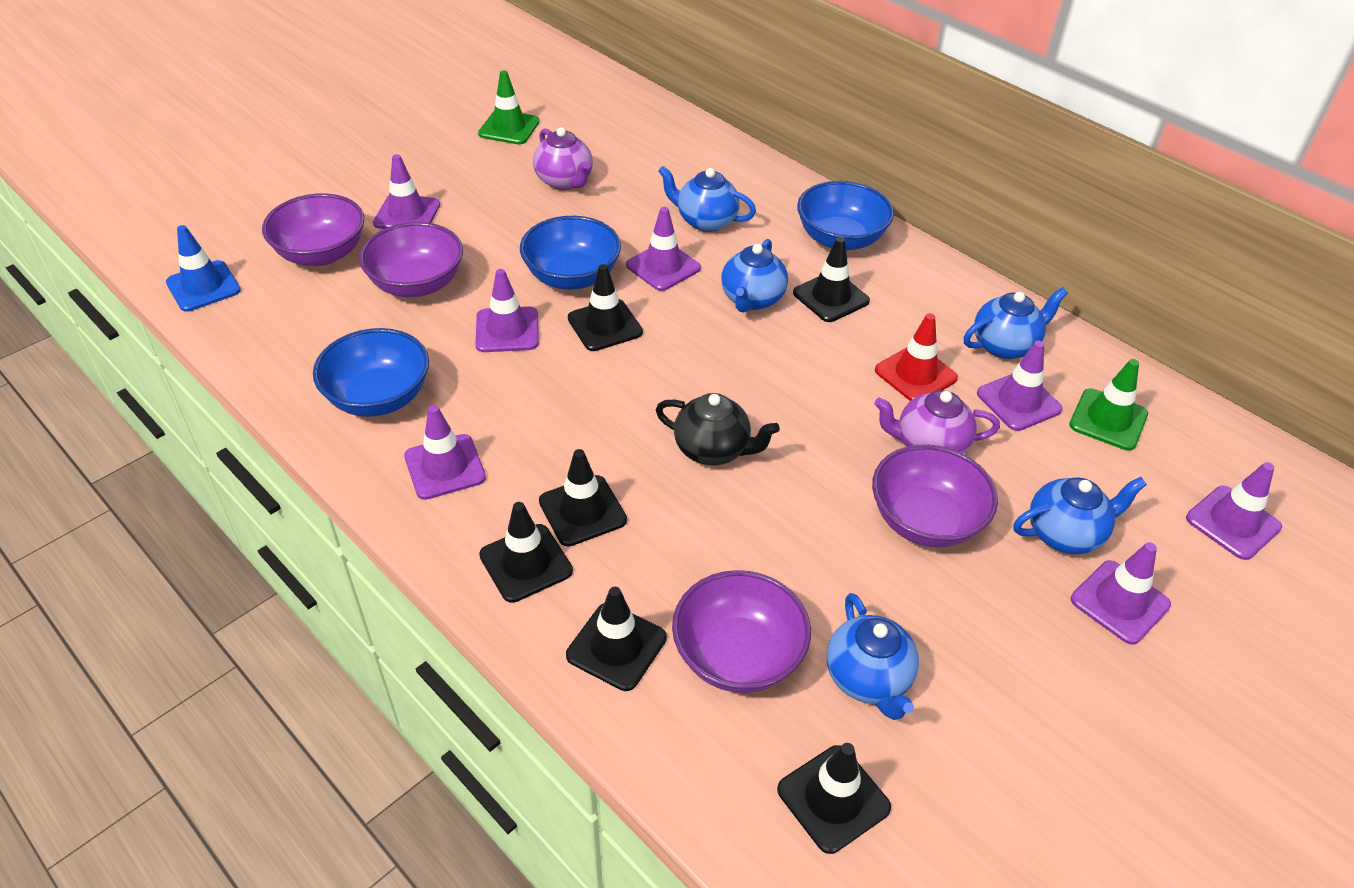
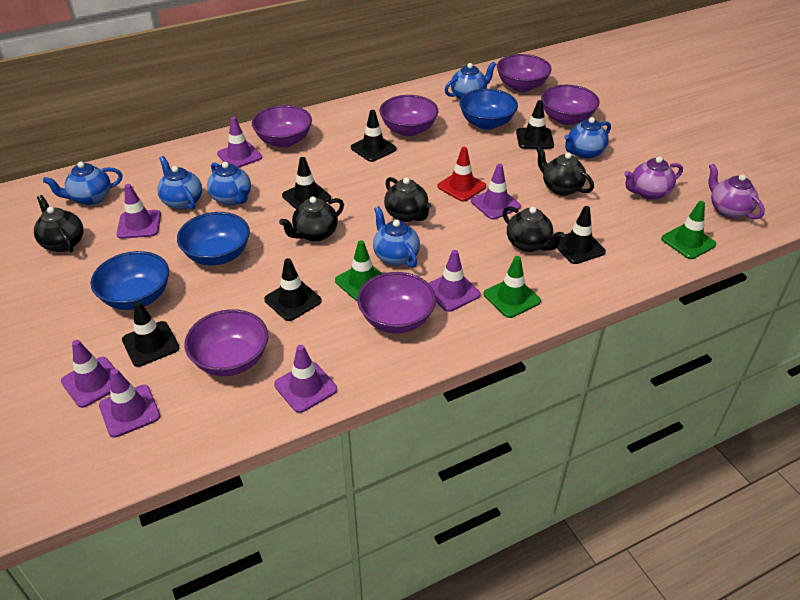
black teapot: 1 -> 5
blue teapot: 5 -> 6
blue traffic cone: 1 -> 0
green traffic cone: 2 -> 3
purple bowl: 4 -> 6

